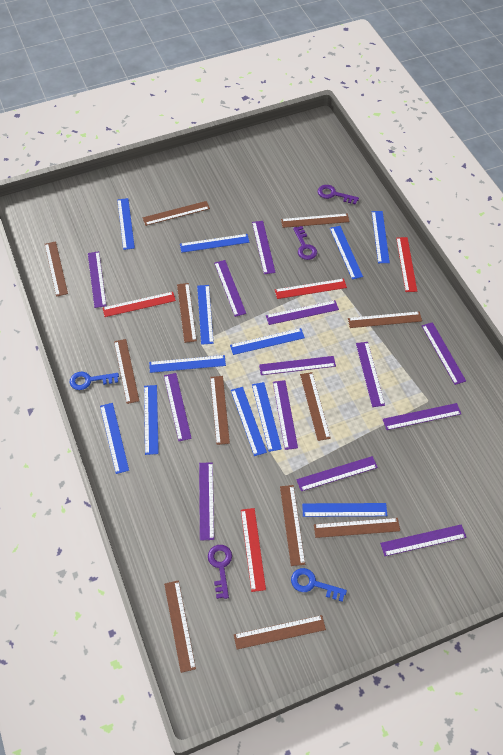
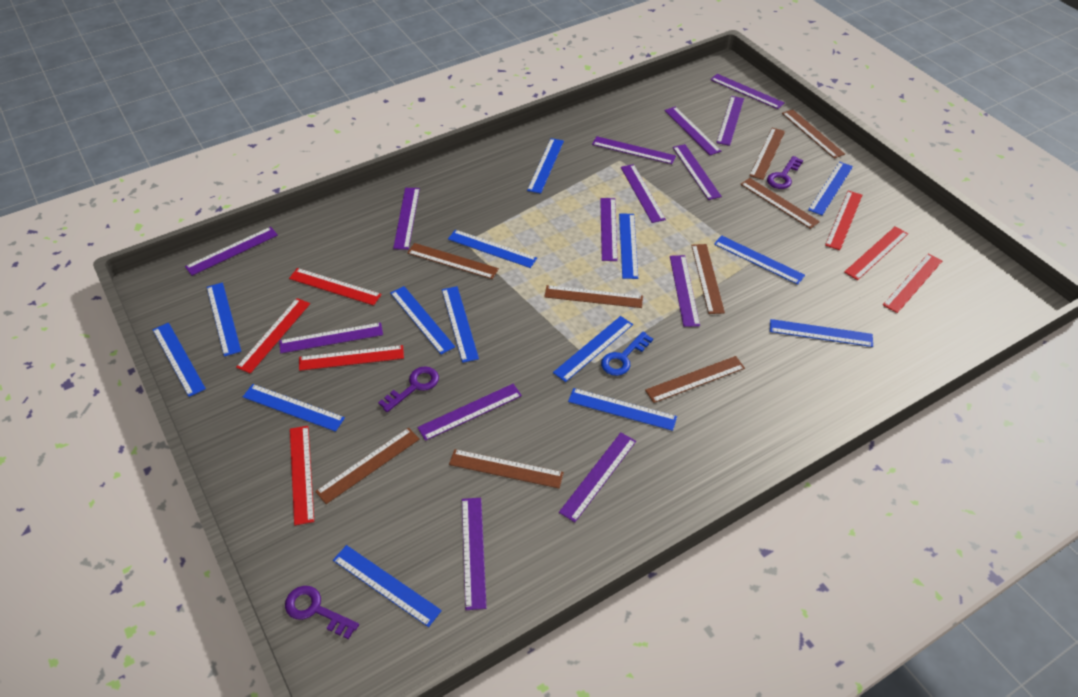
blue key: 2 -> 1
blue ruler: 12 -> 14
brown ruler: 12 -> 9
purple ruler: 13 -> 14
red ruler: 4 -> 7

